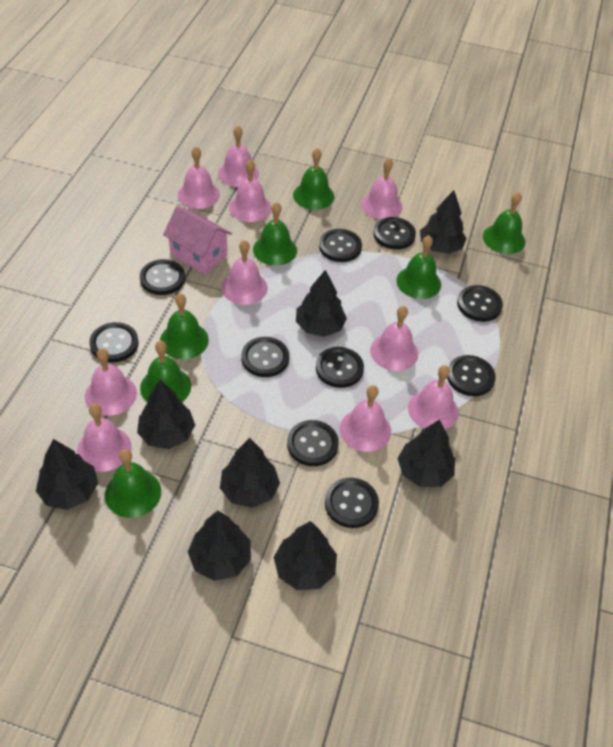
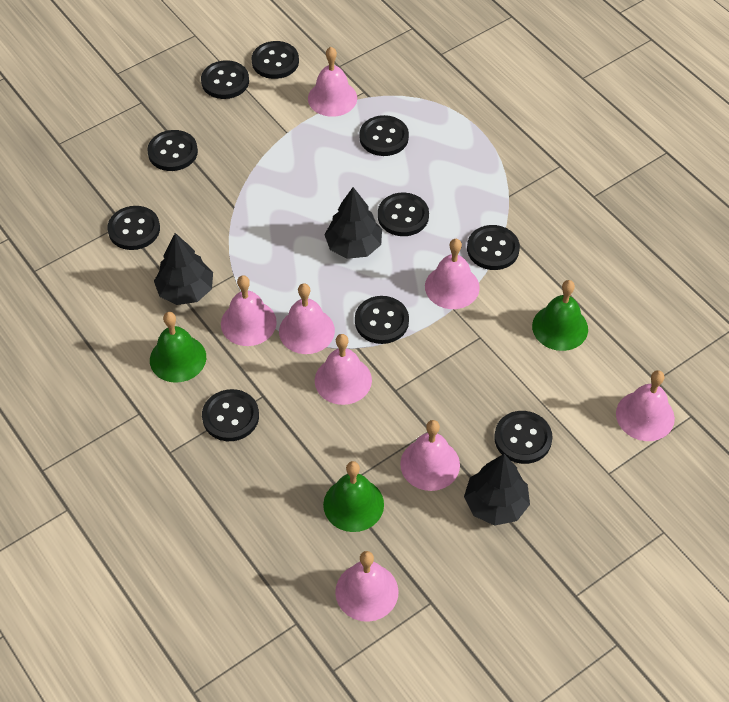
black tree: 8 -> 3
green bell: 7 -> 3
pink bell: 10 -> 8
pink house: 1 -> 0

